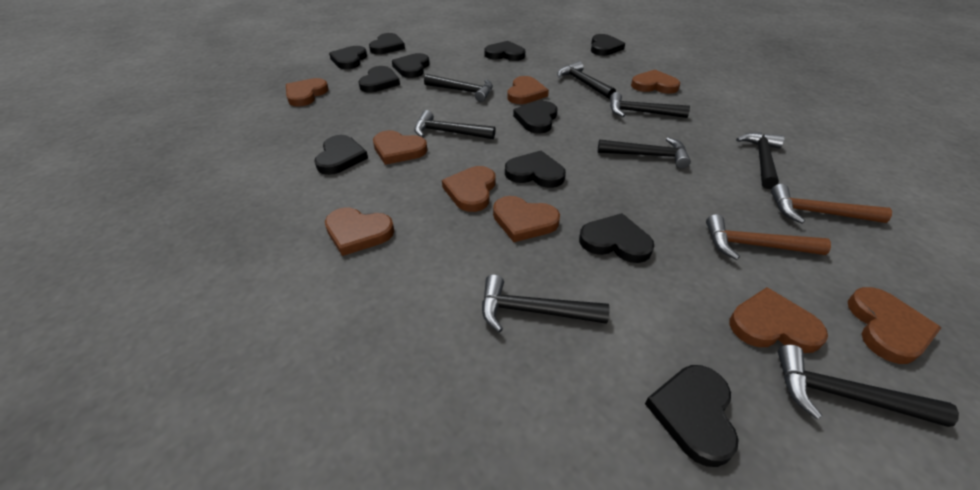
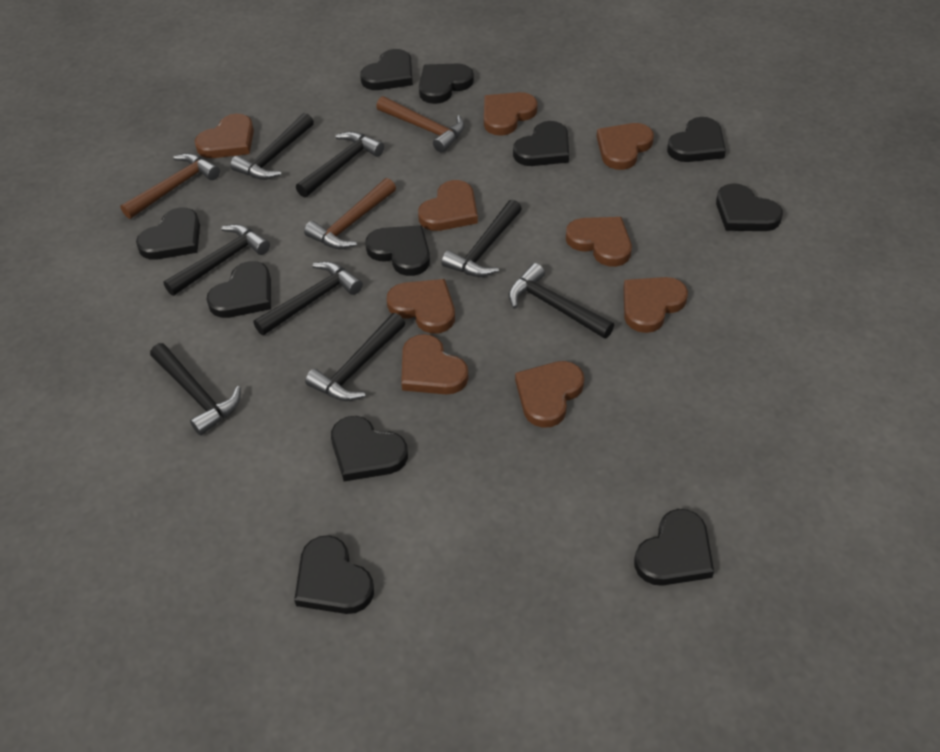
brown hammer: 2 -> 3

